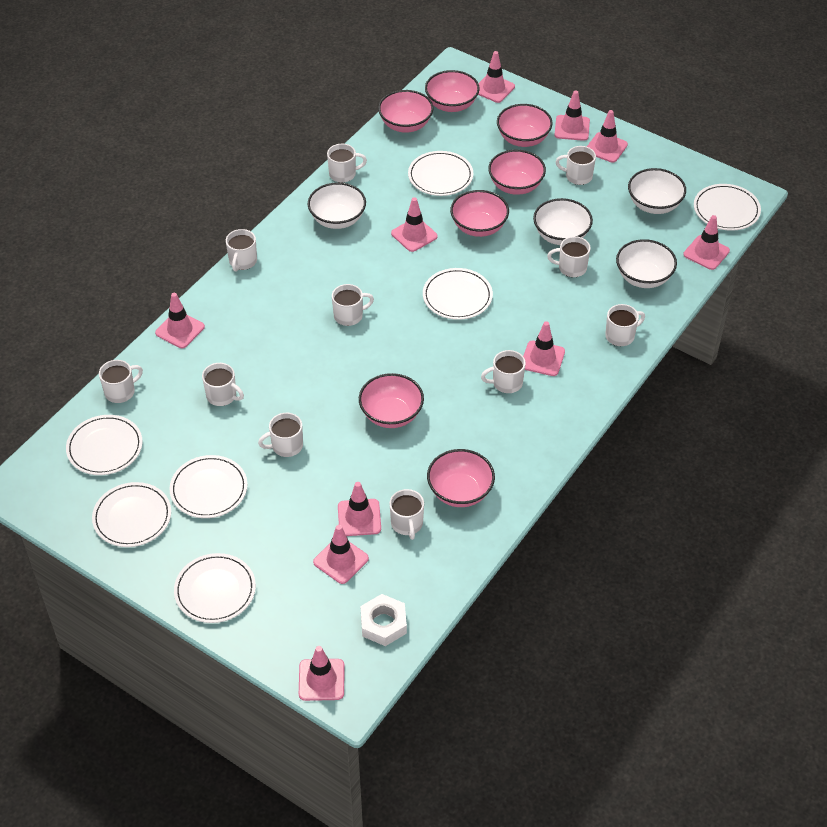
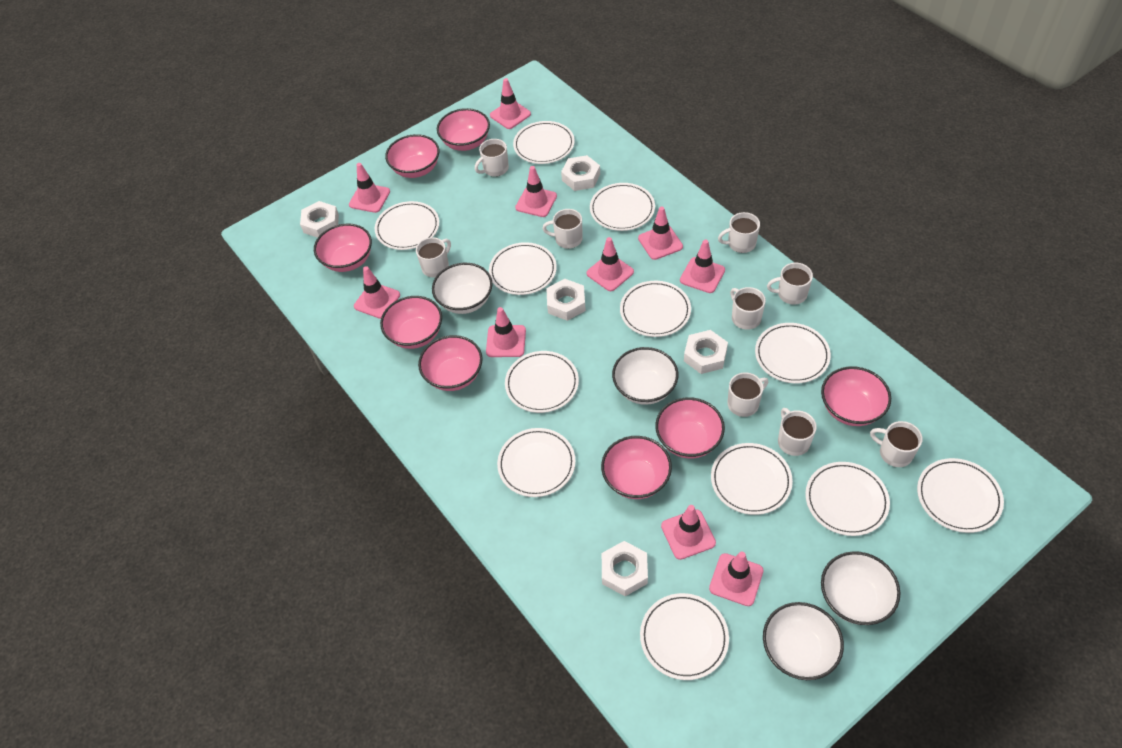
pink bowl: 7 -> 8
white mug: 11 -> 9
white nut: 1 -> 5
white plate: 7 -> 12

